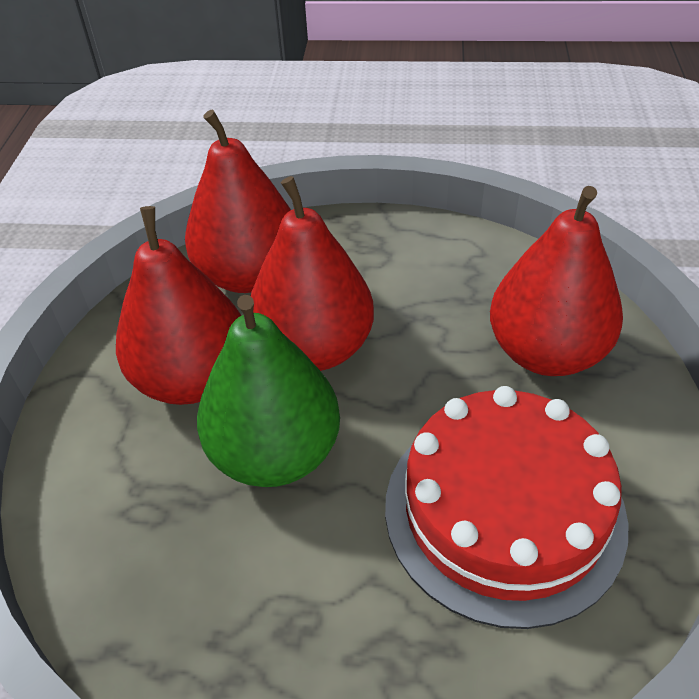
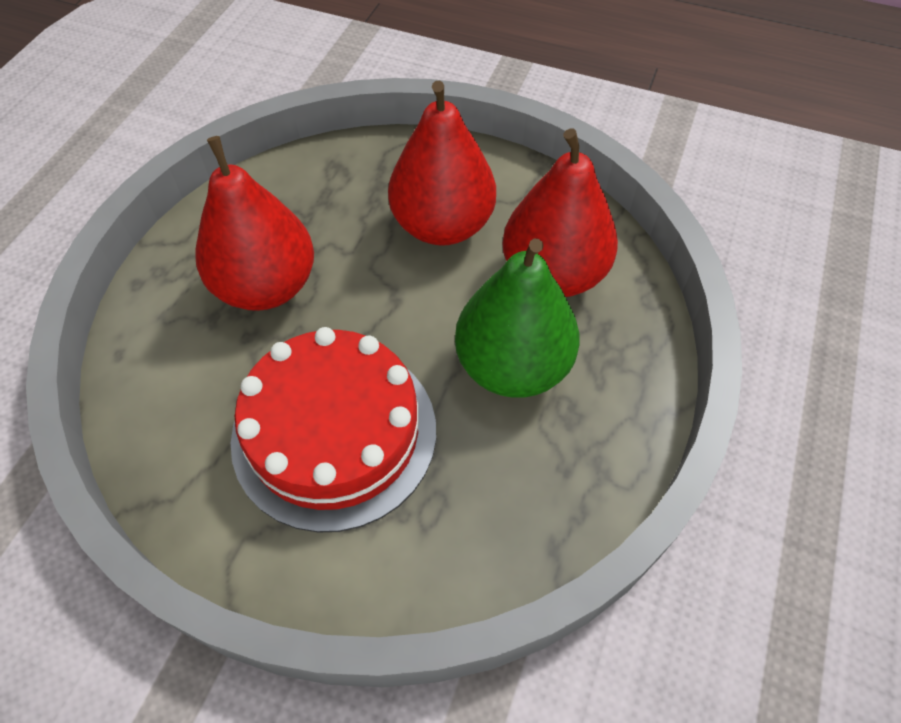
red pear: 4 -> 3

